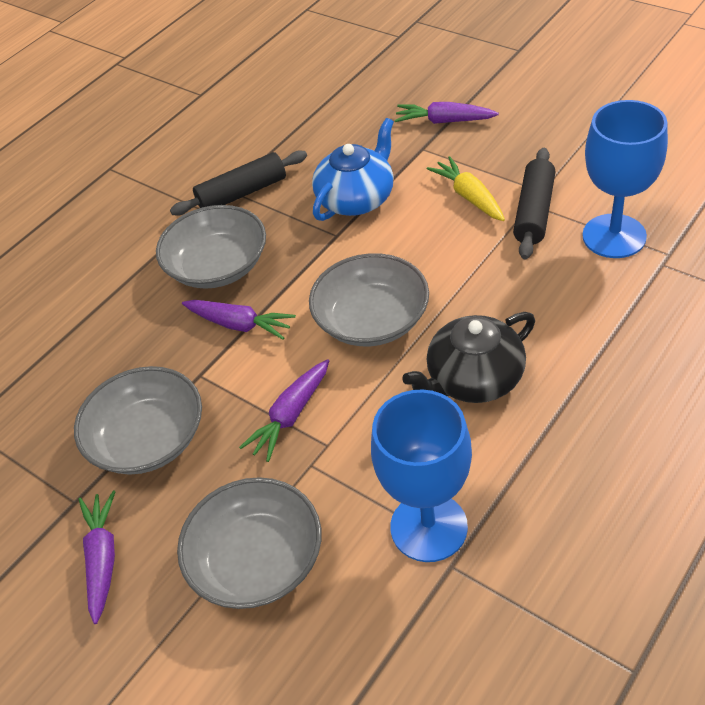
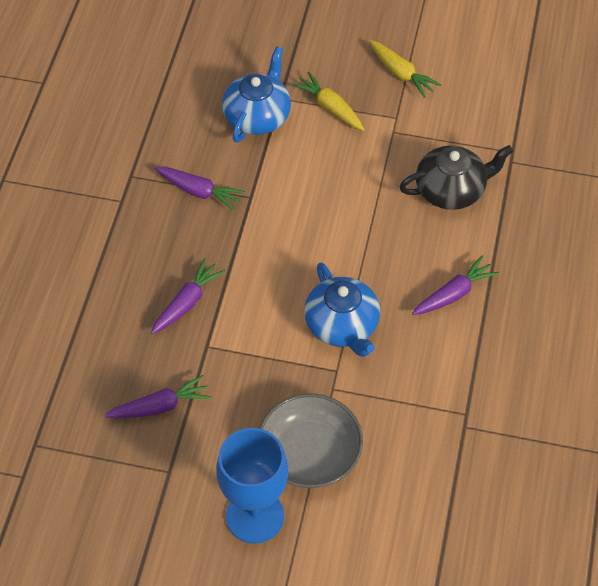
black rolling pin: 2 -> 0
blue goblet: 2 -> 1
blue teapot: 1 -> 2
grey bowl: 4 -> 1
yellow carrot: 1 -> 2

